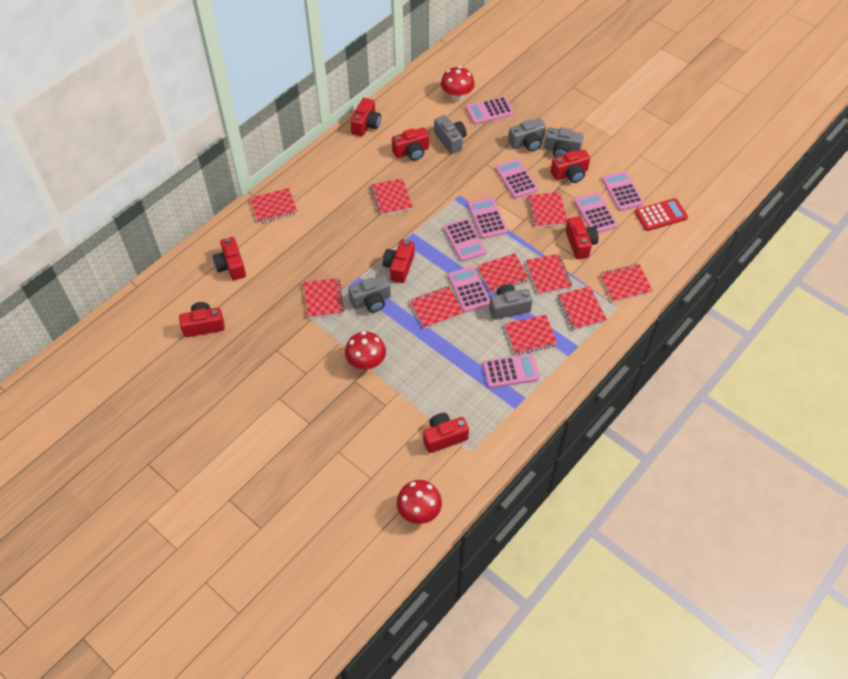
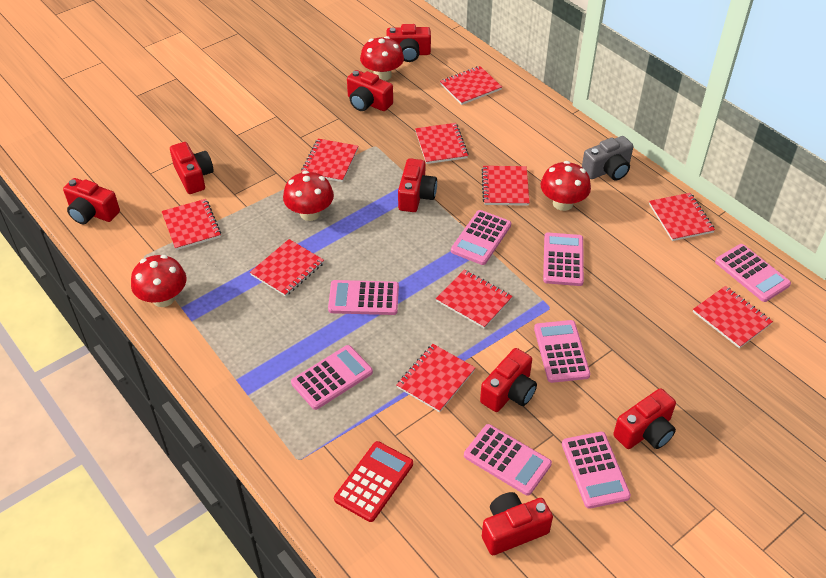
grey camera: 5 -> 1
red mushroom: 3 -> 4

